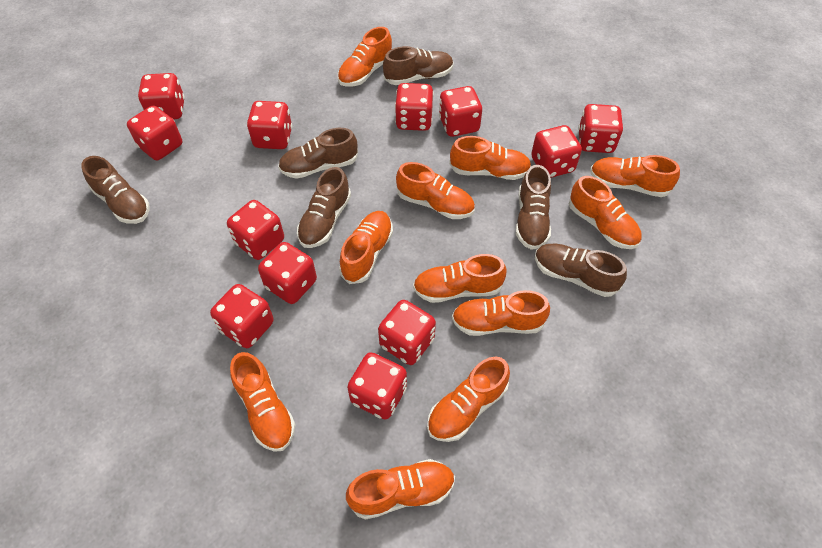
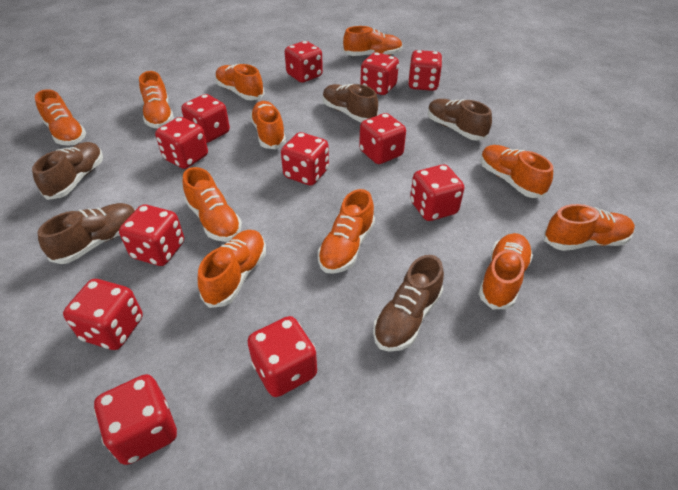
brown shoe: 6 -> 5

